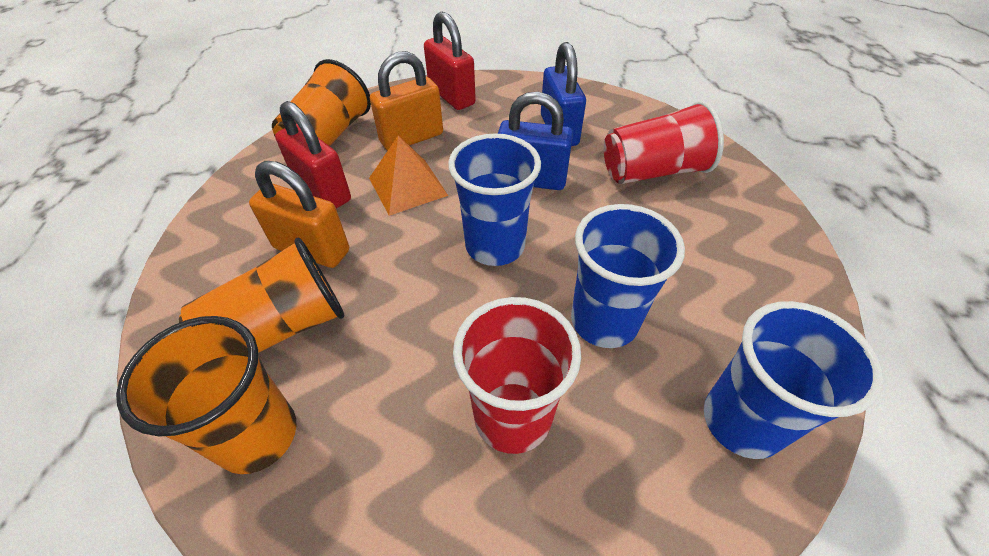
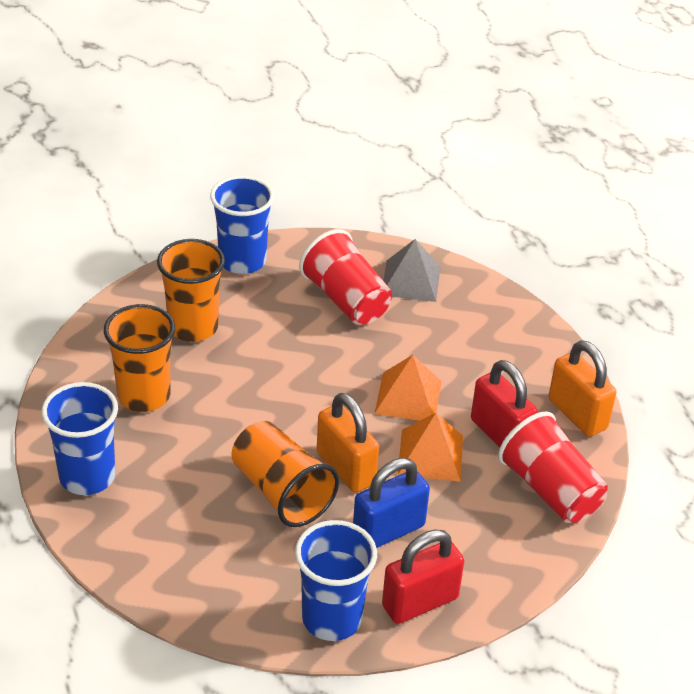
blue padlock: 2 -> 1
grey pyramid: 0 -> 1
orange pyramid: 1 -> 2

